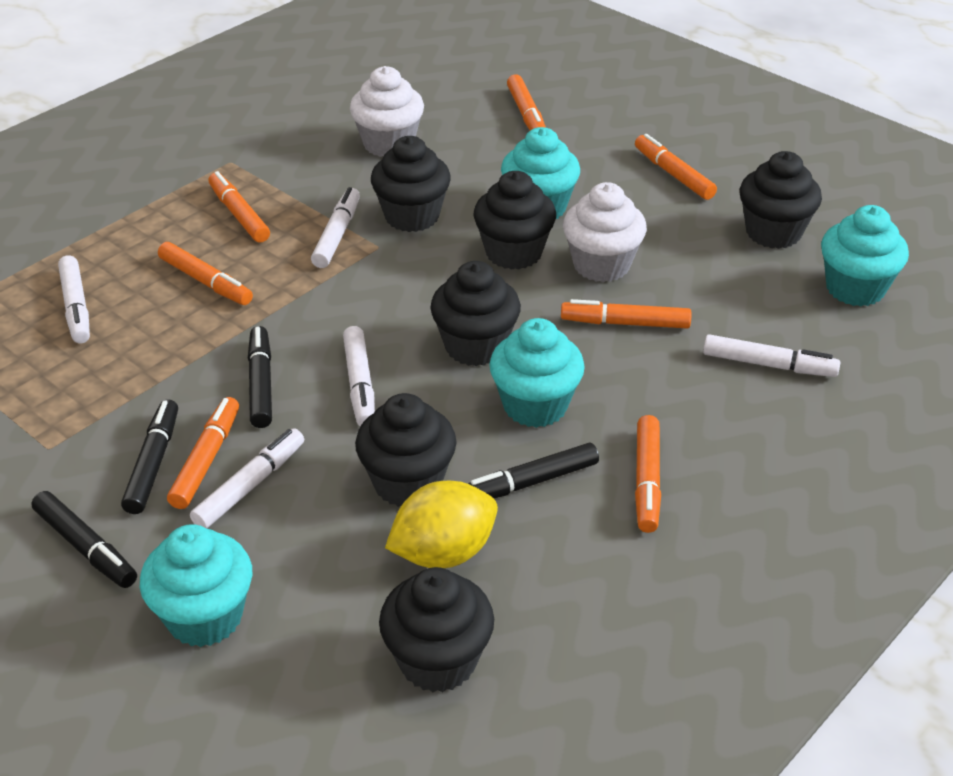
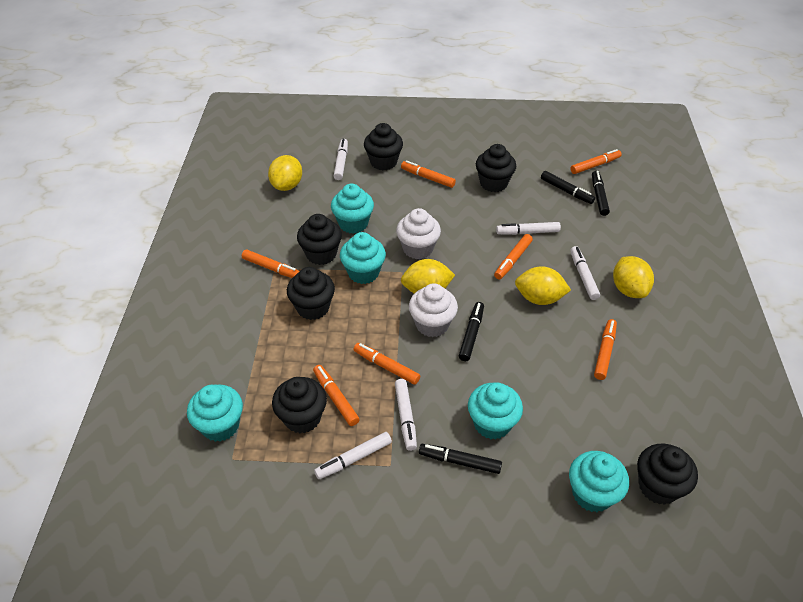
turquoise cupcake: 4 -> 5
yellow lemon: 1 -> 4

